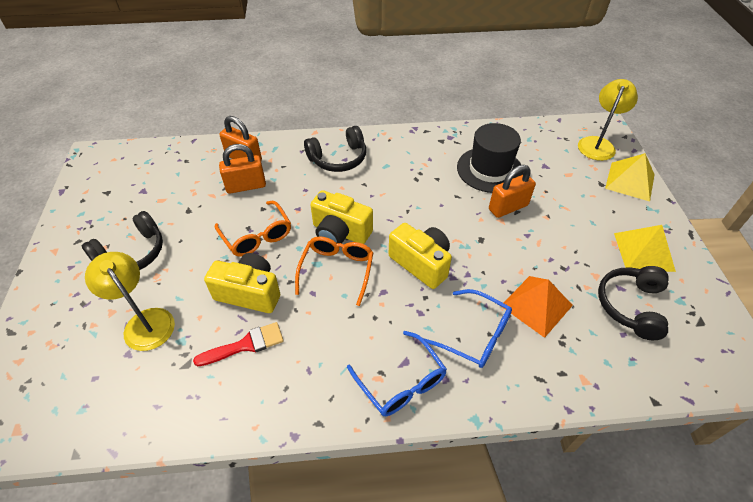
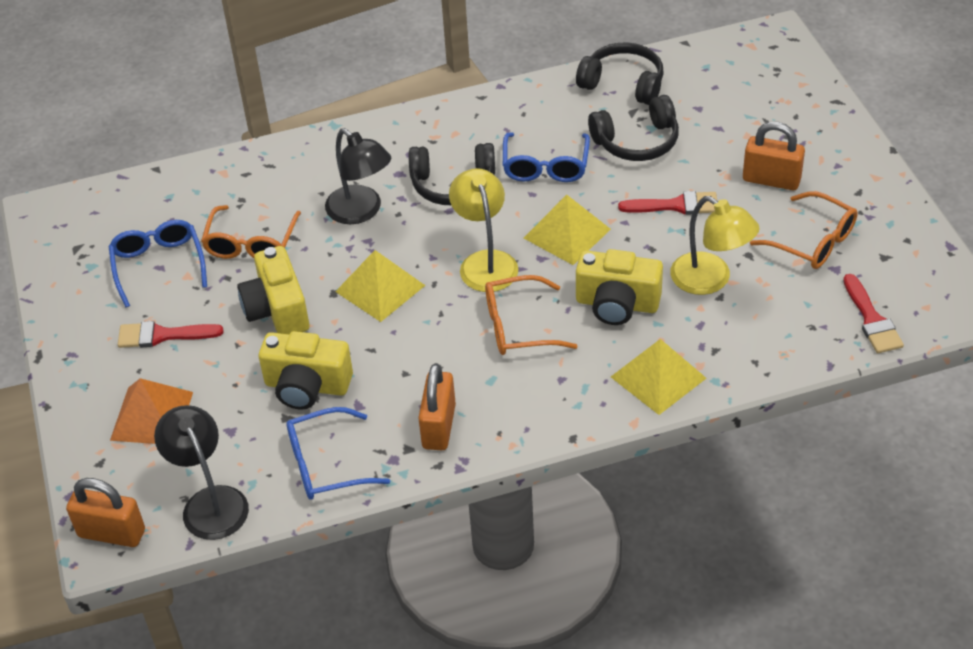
black hat: 1 -> 0
black lamp: 0 -> 2
blue glasses: 2 -> 3
orange glasses: 2 -> 3
red brush: 1 -> 3
yellow pyramid: 2 -> 3

